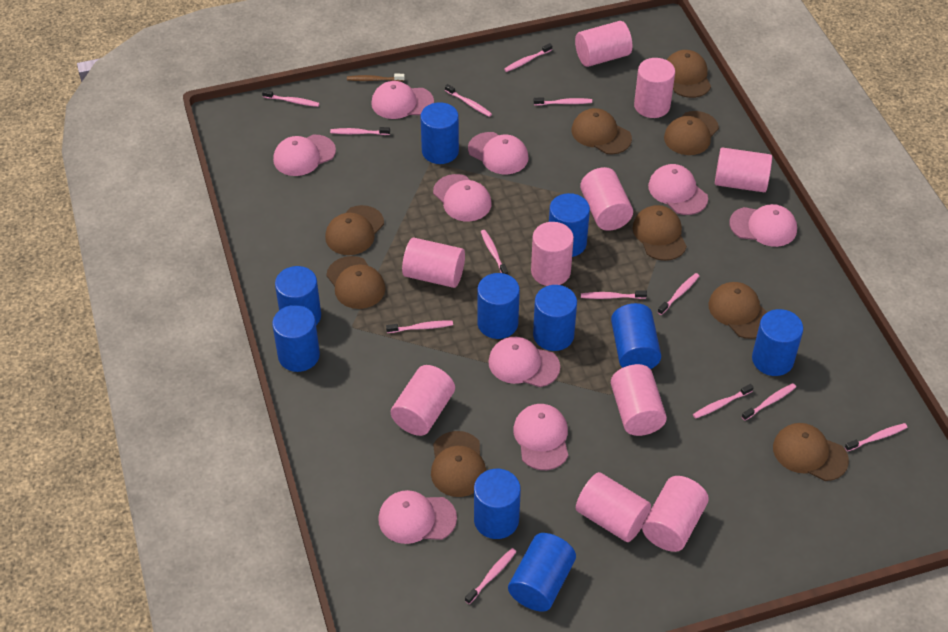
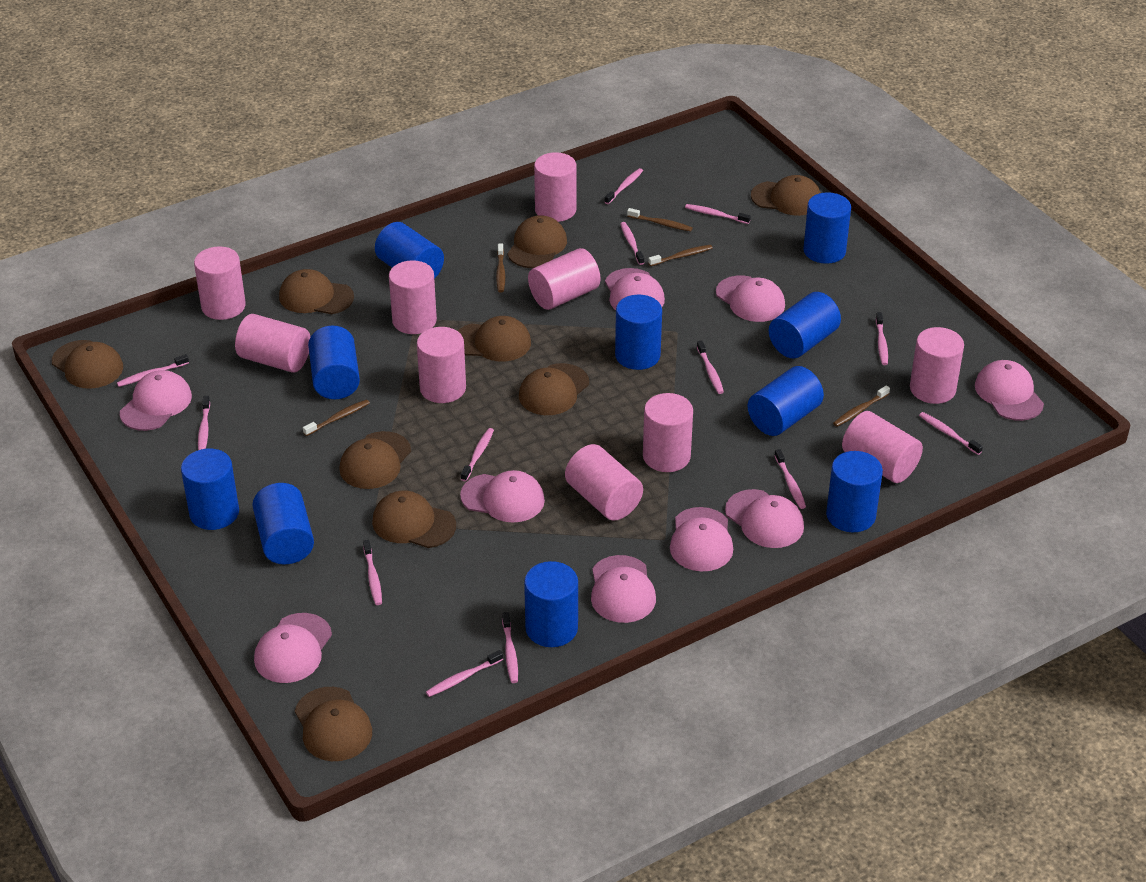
brown toothbrush: 1 -> 5

